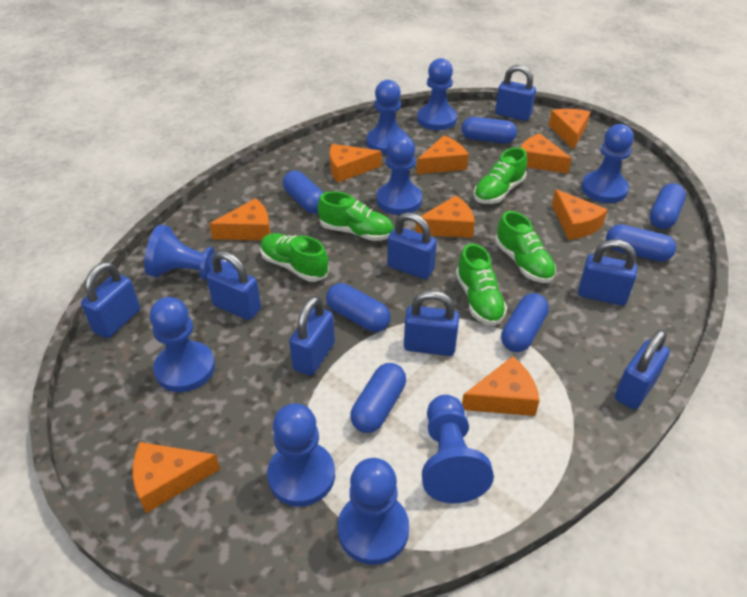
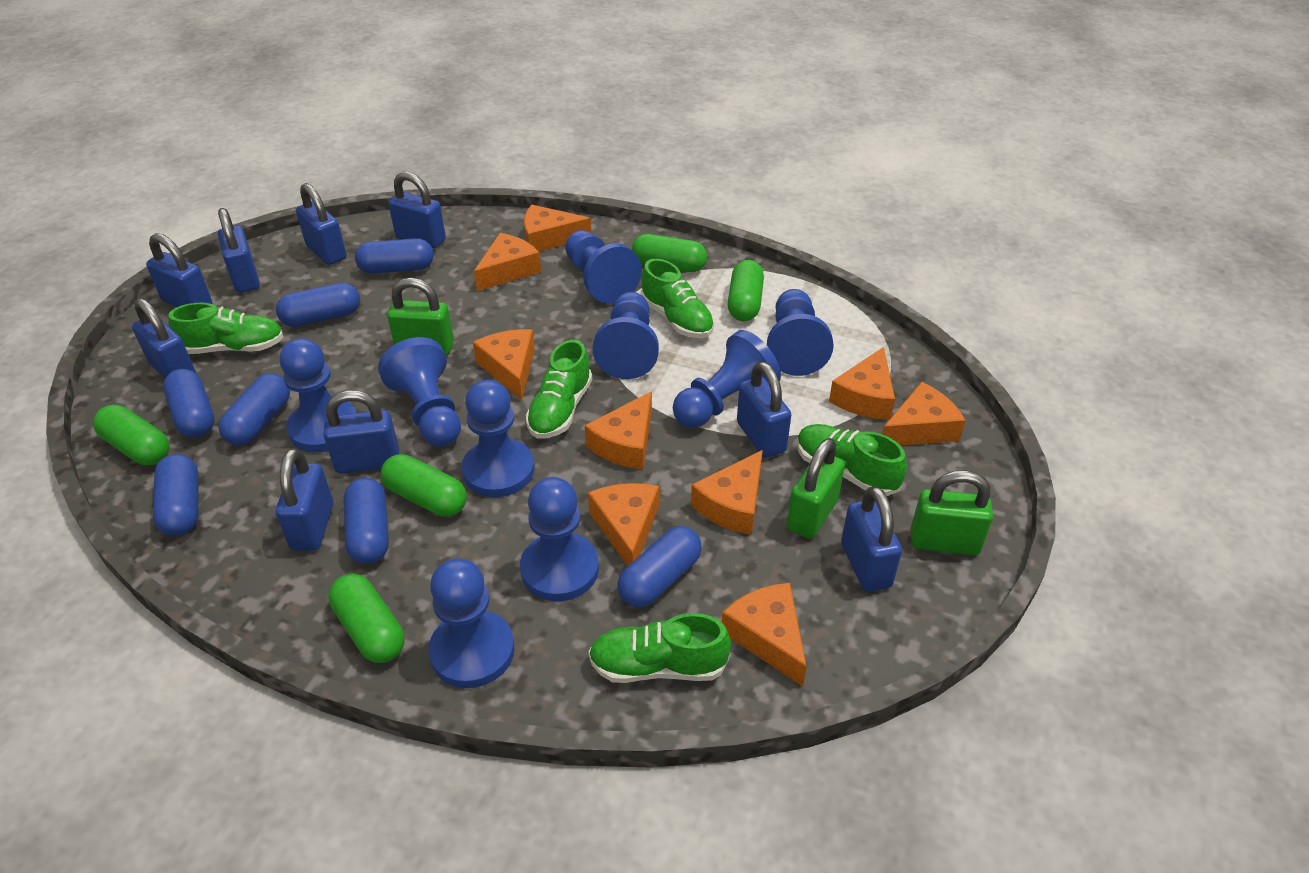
blue padlock: 8 -> 9
green capsule: 0 -> 5
green padlock: 0 -> 3

